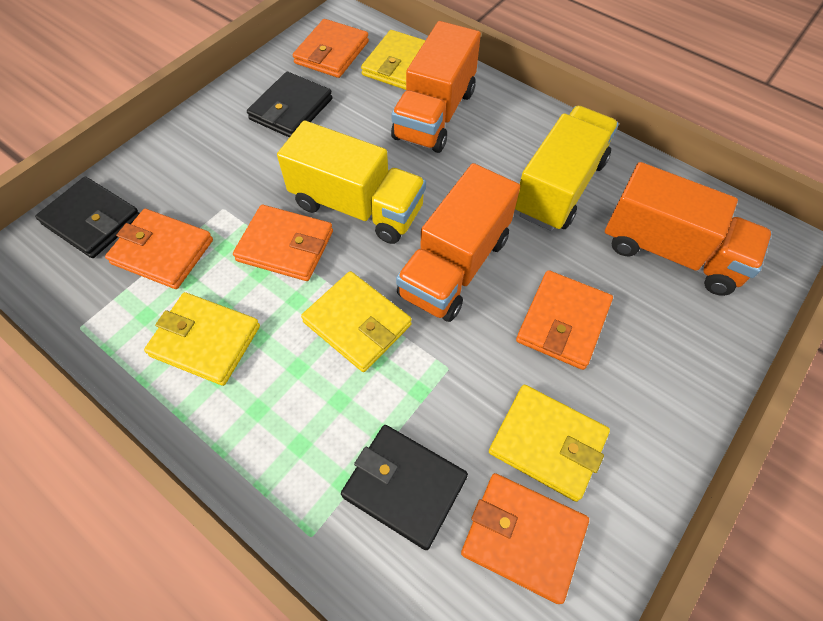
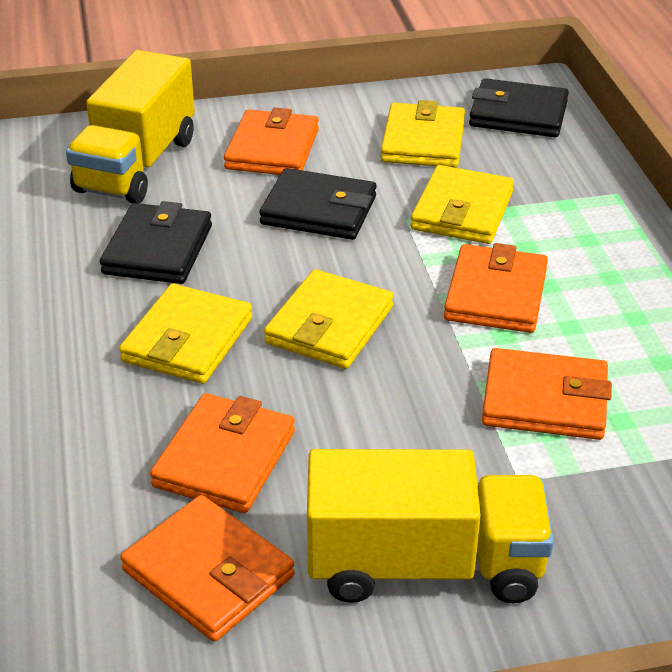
orange truck: 3 -> 0

